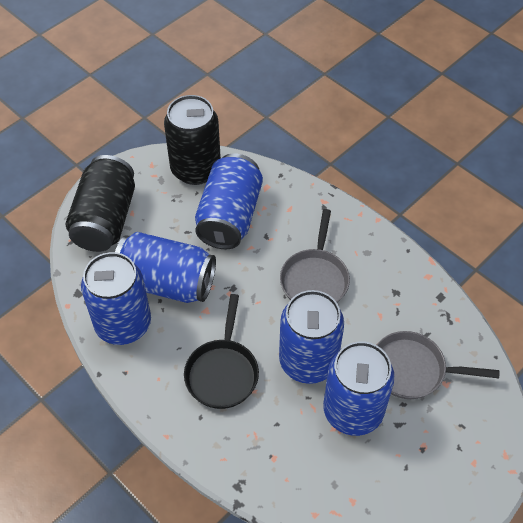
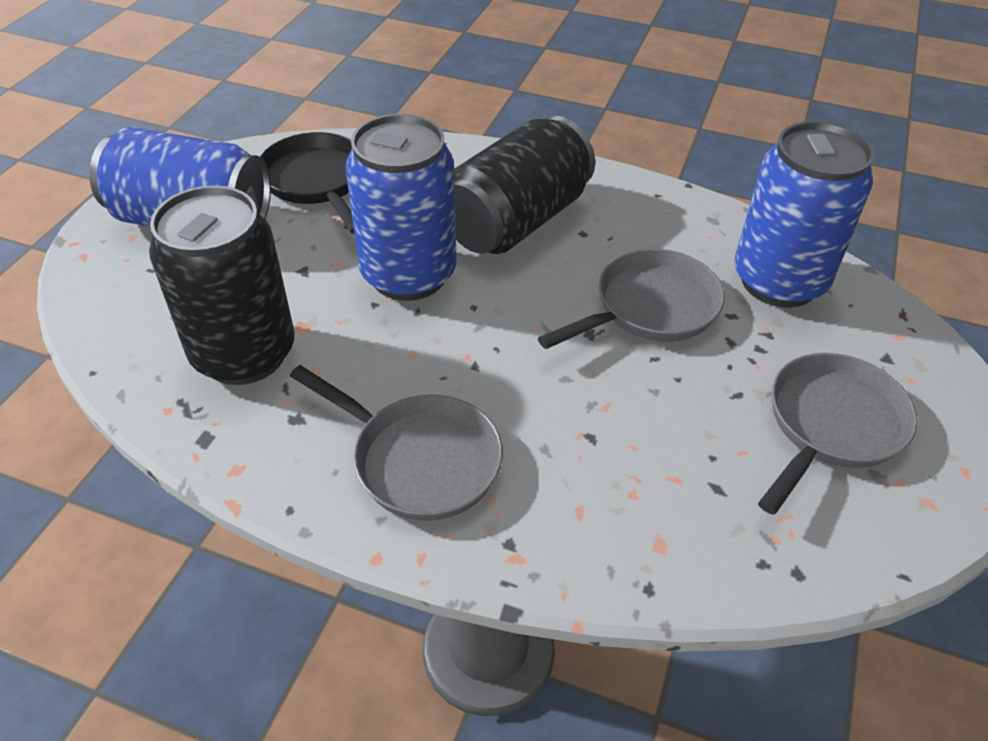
blue can: 5 -> 3
grey pan: 2 -> 3

